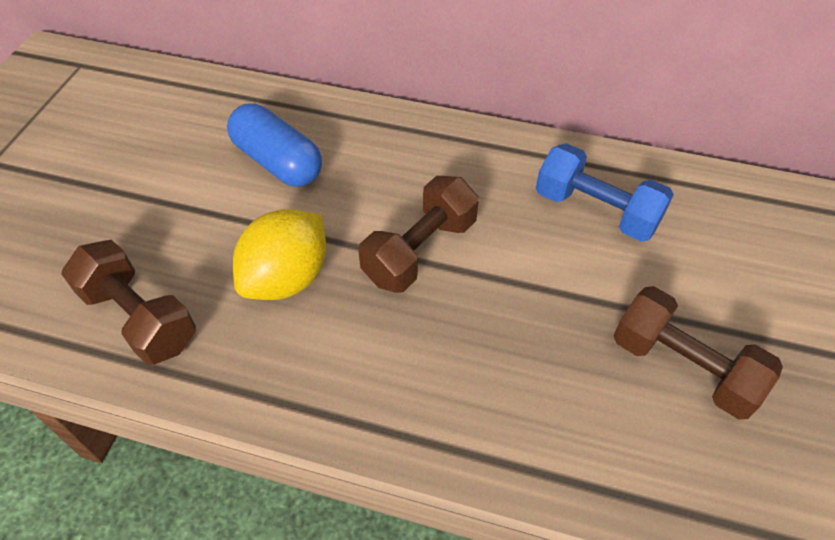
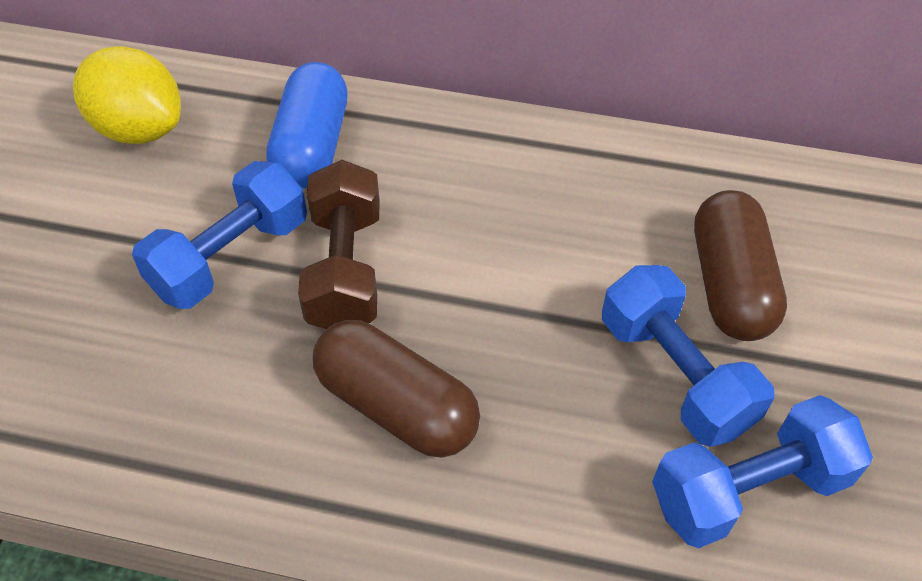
blue dumbbell: 1 -> 3
brown capsule: 0 -> 2
brown dumbbell: 3 -> 1

